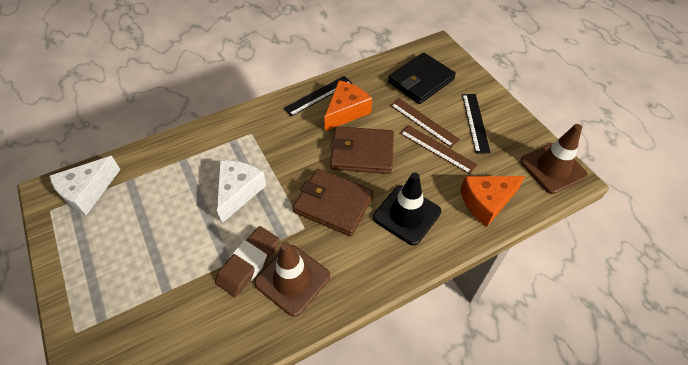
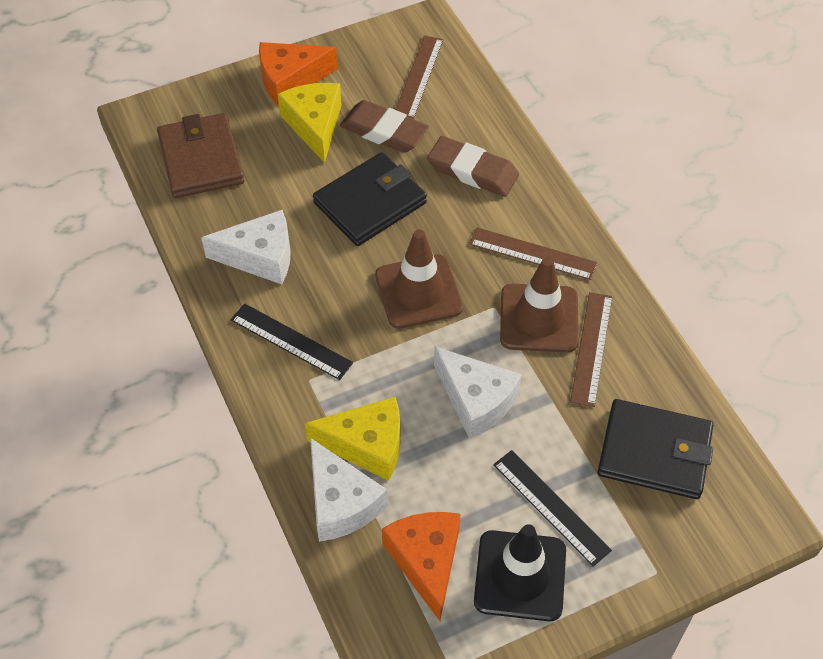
black wallet: 1 -> 2
brown eraser: 1 -> 2
brown ruler: 2 -> 3
brown wallet: 2 -> 1
white cheese: 2 -> 3
yellow cheese: 0 -> 2

